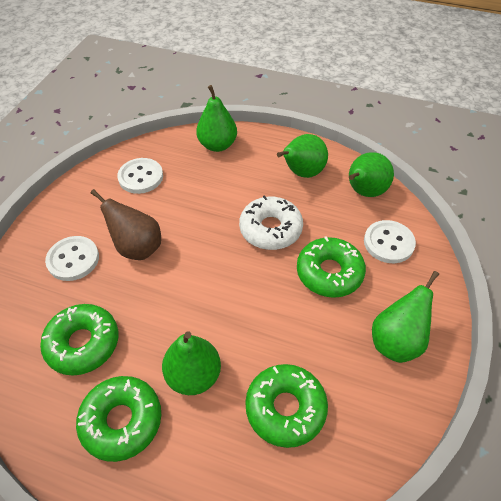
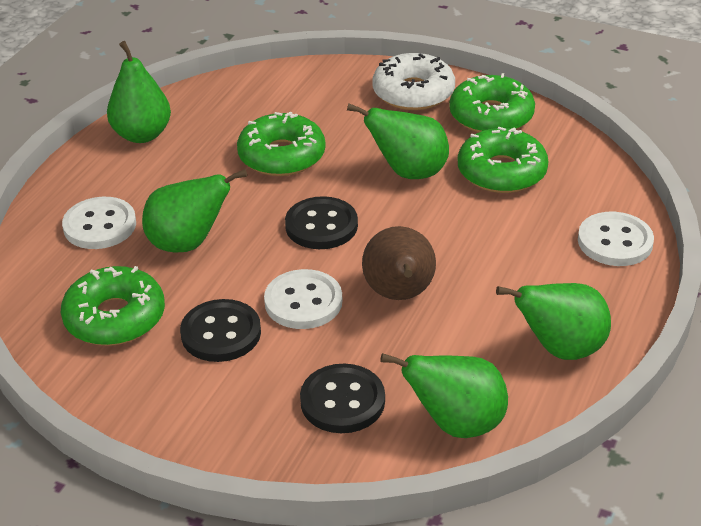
black button: 0 -> 3

